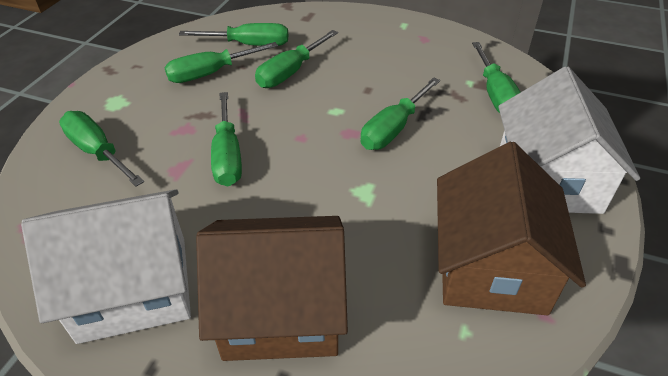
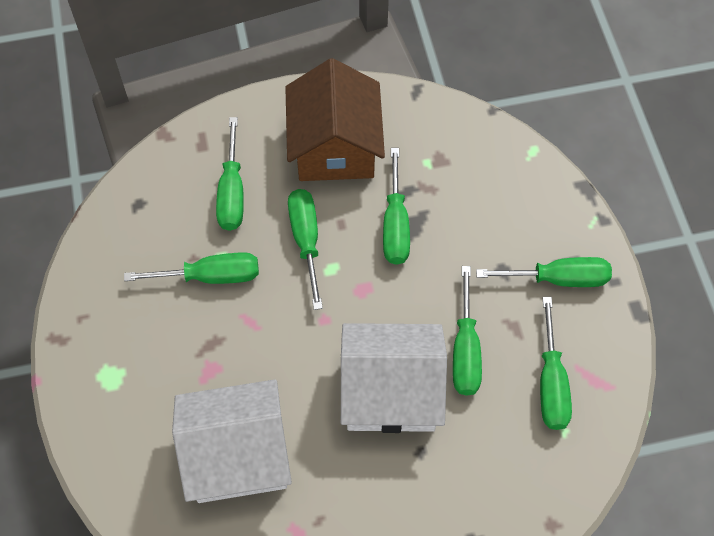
brown house: 2 -> 1

